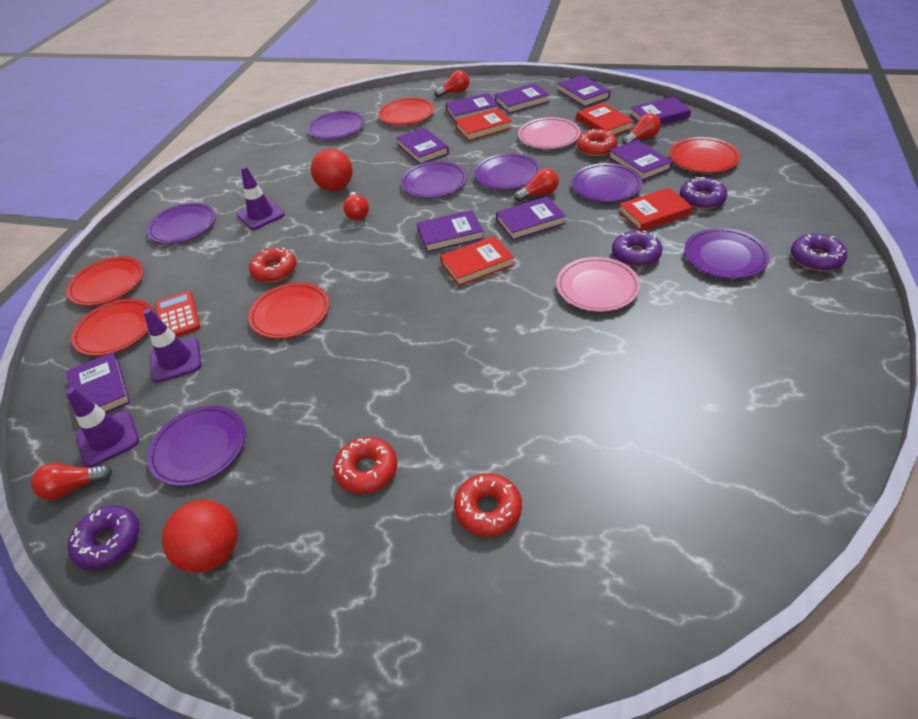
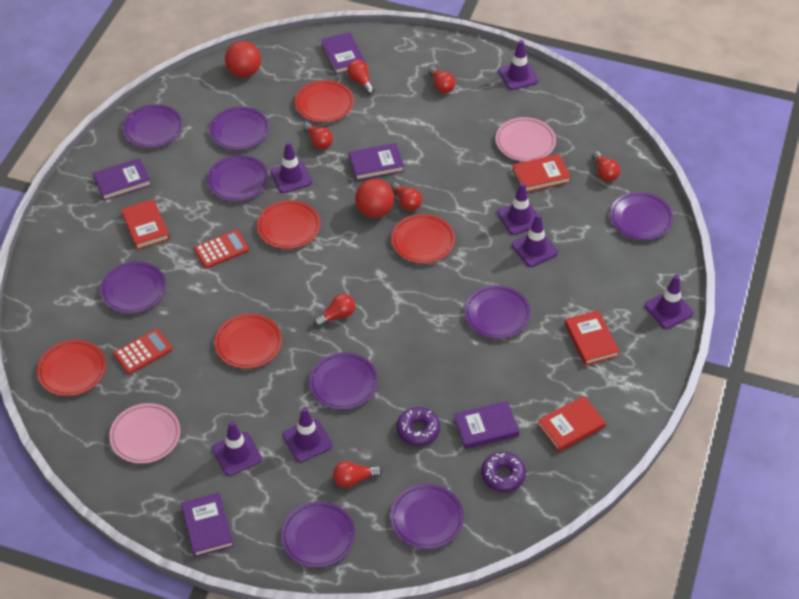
purple book: 9 -> 5
purple donut: 4 -> 2
purple plate: 7 -> 9
purple traffic cone: 3 -> 7
red calculator: 1 -> 2
red donut: 4 -> 0
red light bulb: 5 -> 7

